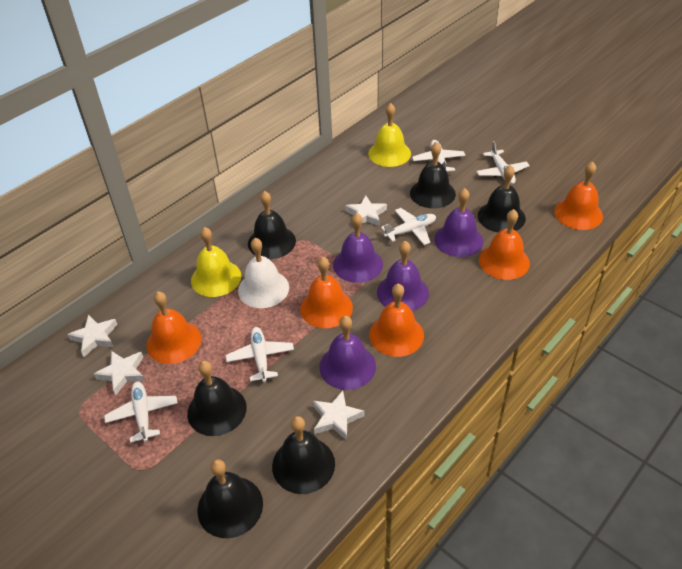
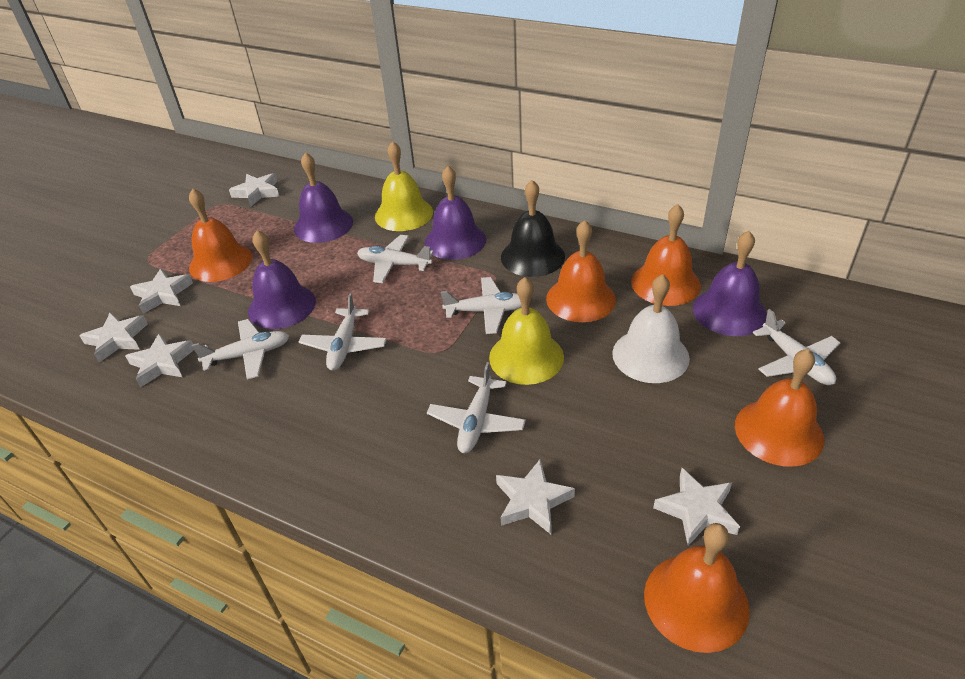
black bell: 6 -> 1
white plane: 5 -> 6
white star: 4 -> 6

